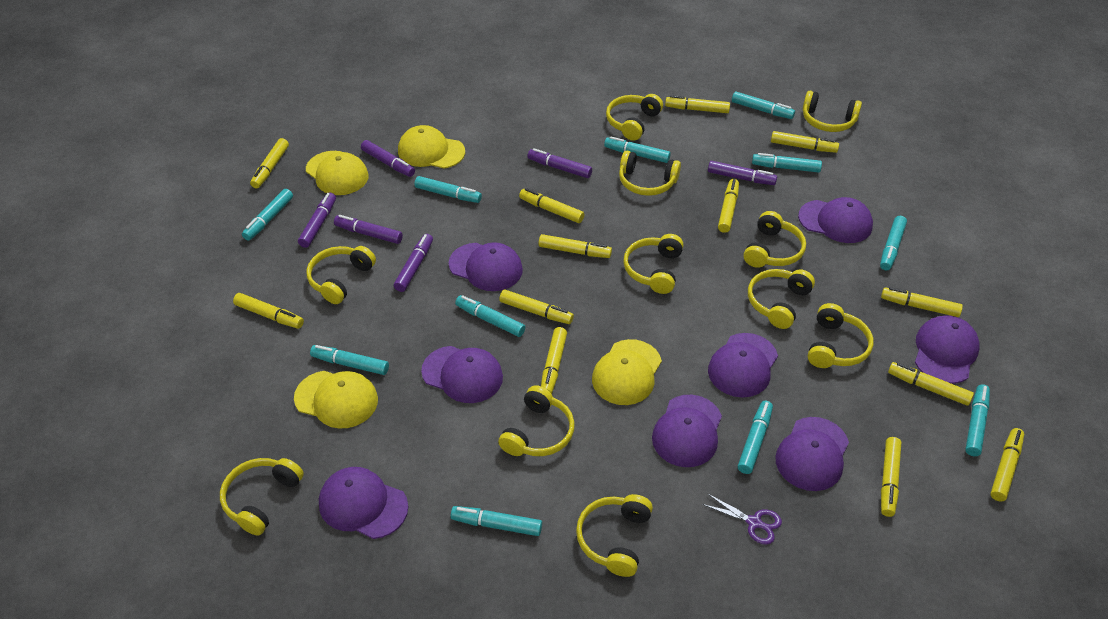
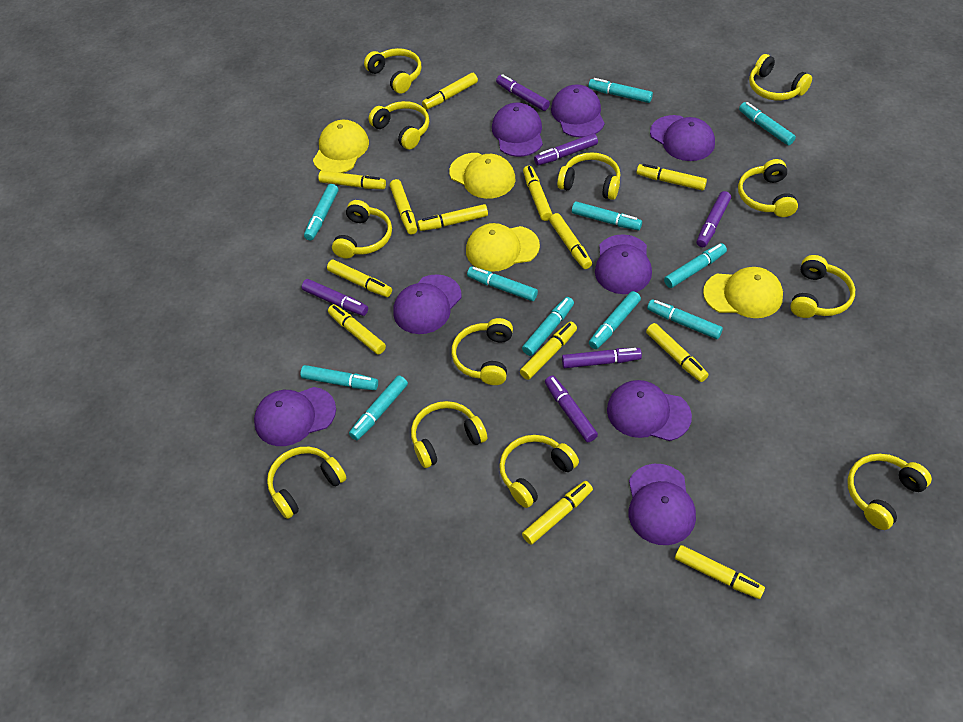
purple scissors: 1 -> 0
yellow headphones: 11 -> 12

